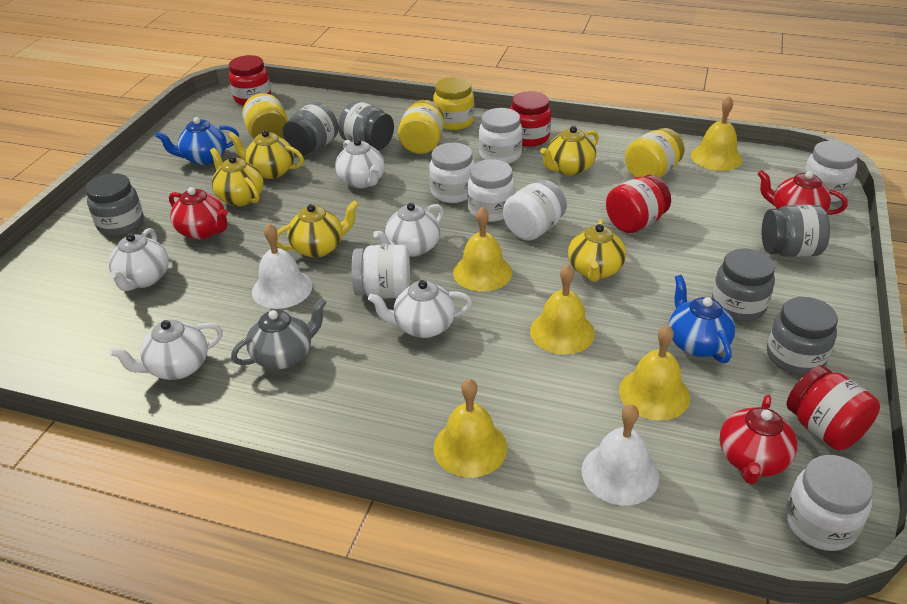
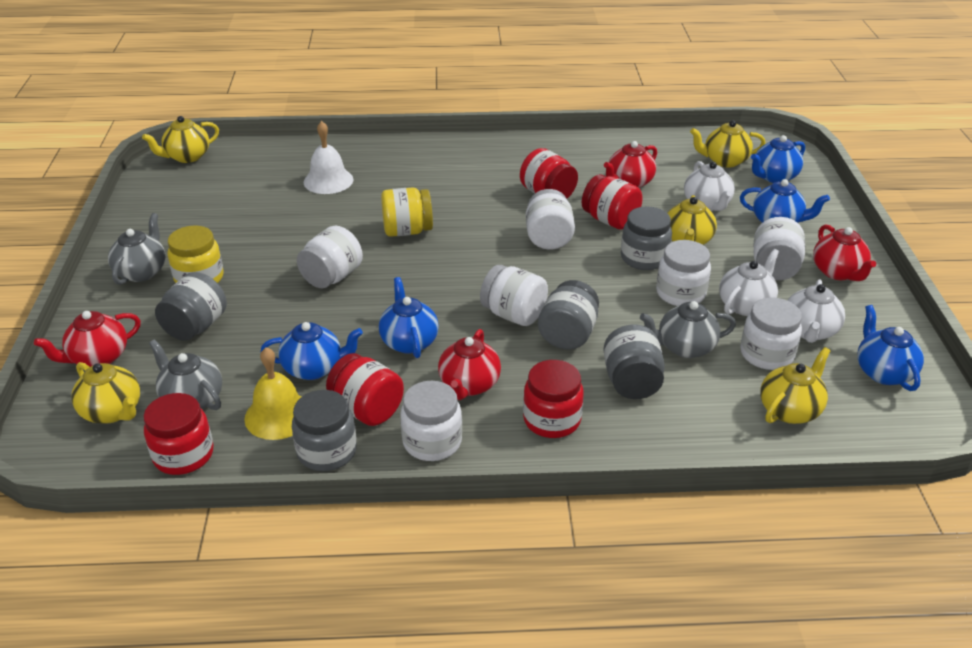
blue teapot: 2 -> 5
grey jar: 6 -> 5
grey teapot: 1 -> 3
red jar: 4 -> 5
red teapot: 3 -> 4
white bell: 2 -> 1
white teapot: 5 -> 3
yellow bell: 5 -> 1
yellow jar: 4 -> 2

